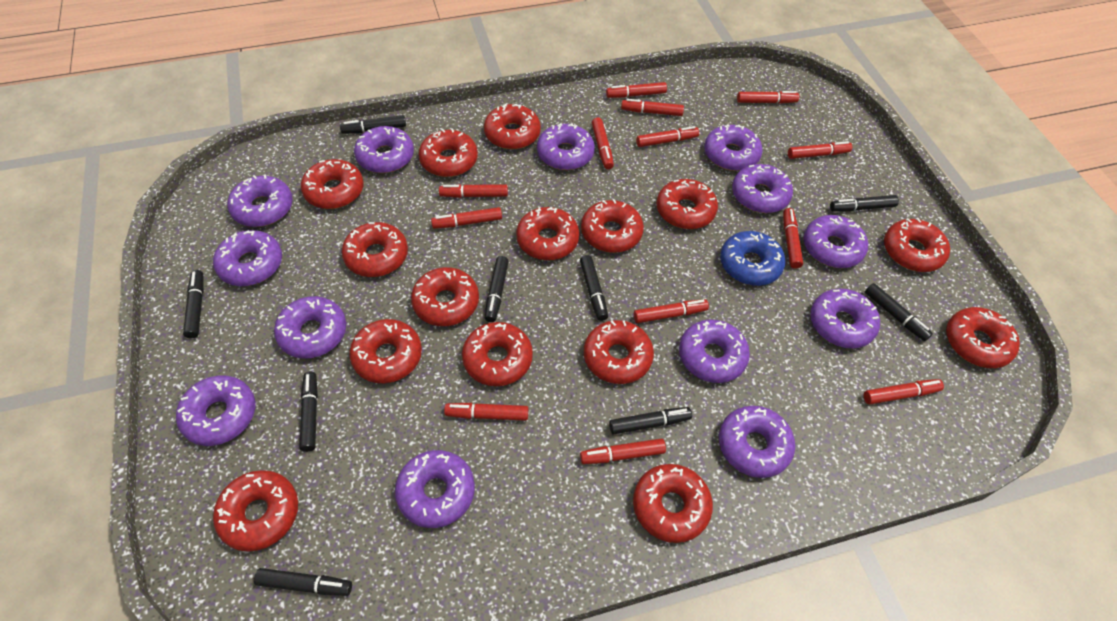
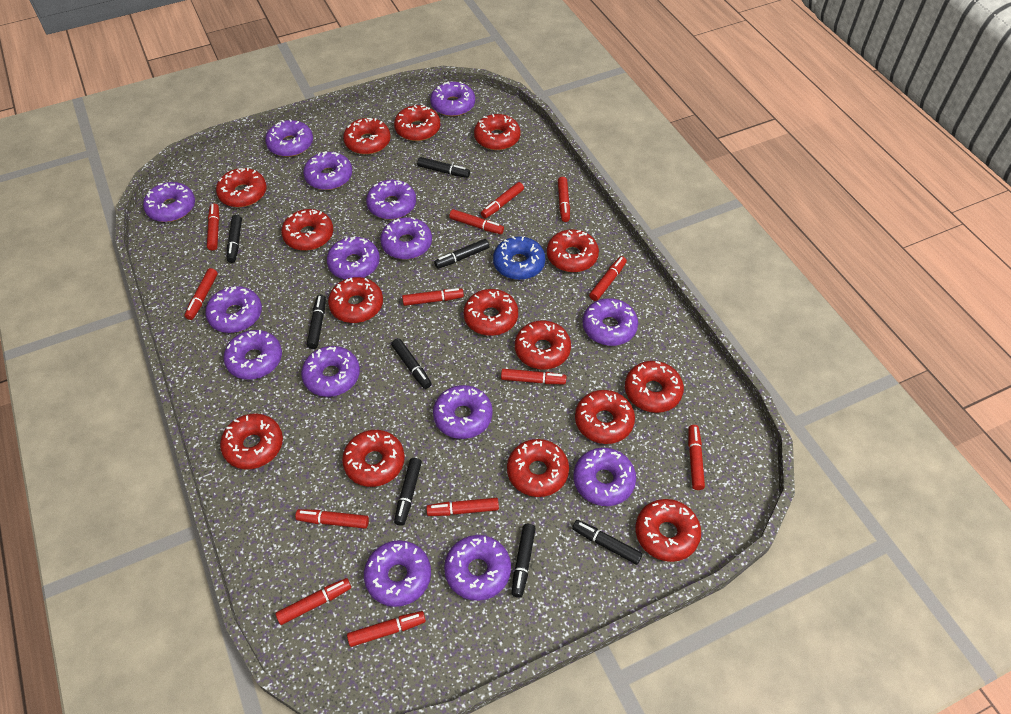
black marker: 9 -> 8
purple donut: 13 -> 15

